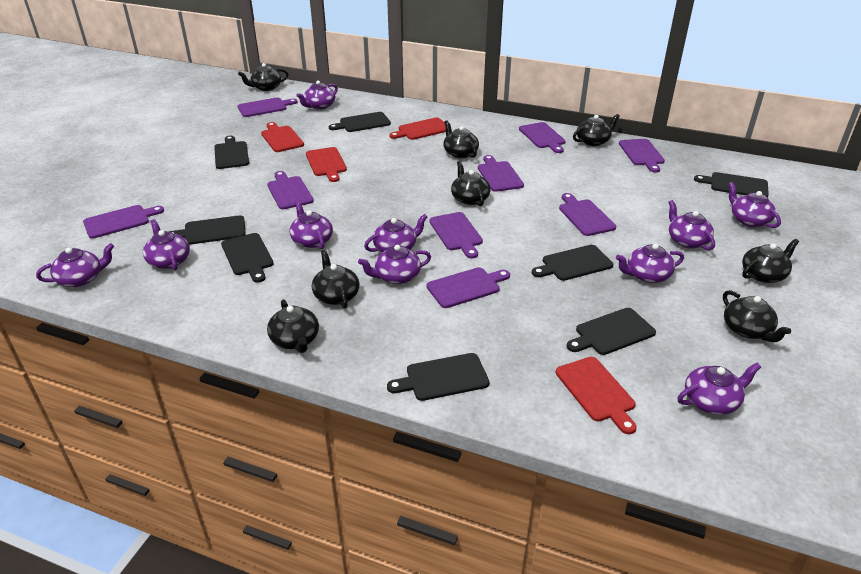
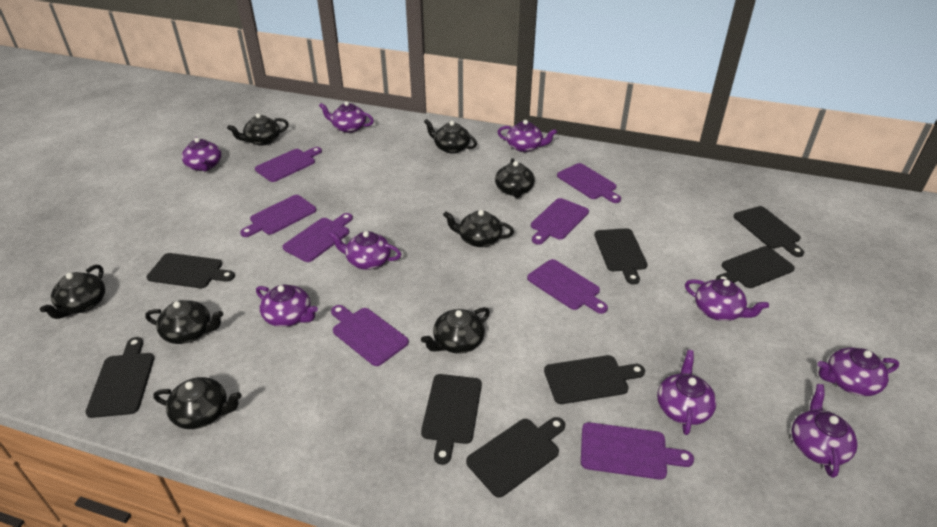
purple cutting board: 9 -> 8
purple teapot: 10 -> 9
red cutting board: 4 -> 0

